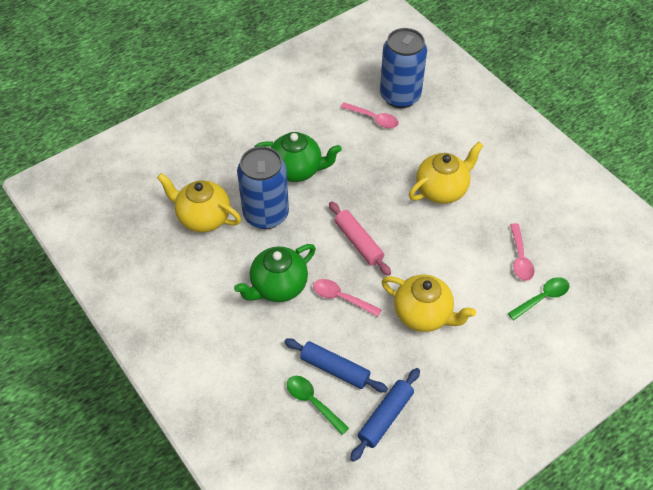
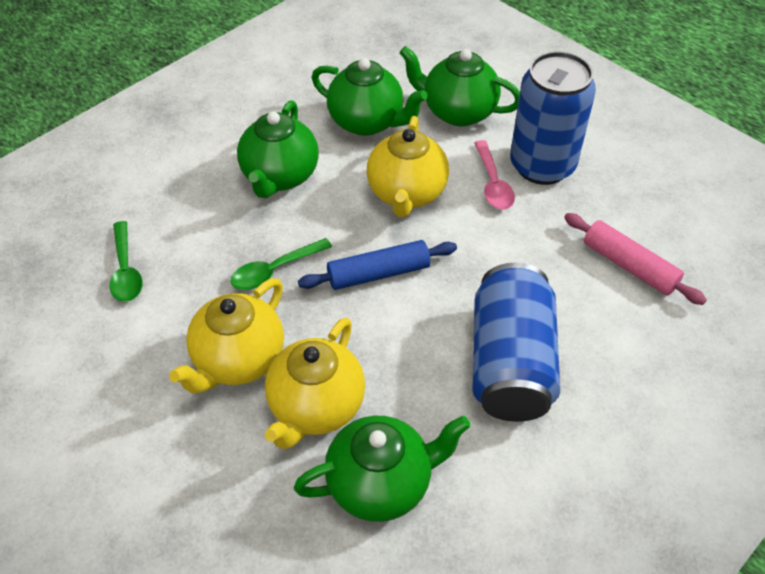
blue rolling pin: 2 -> 1
green teapot: 2 -> 4
pink spoon: 3 -> 1

